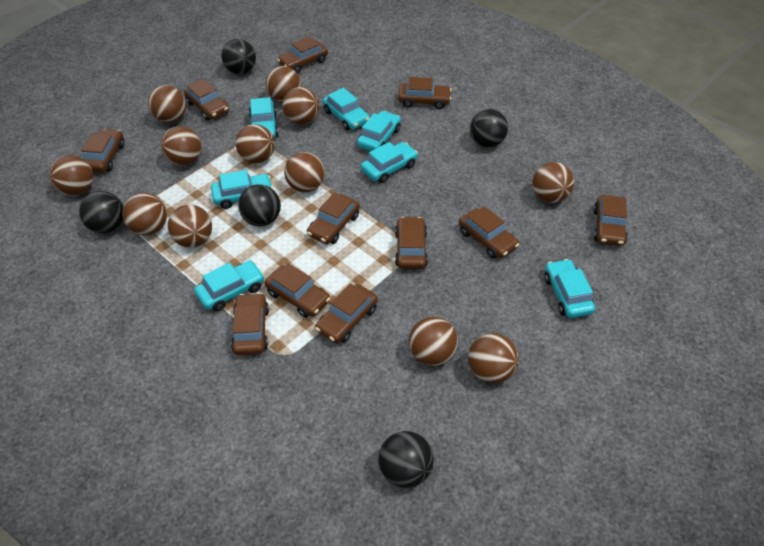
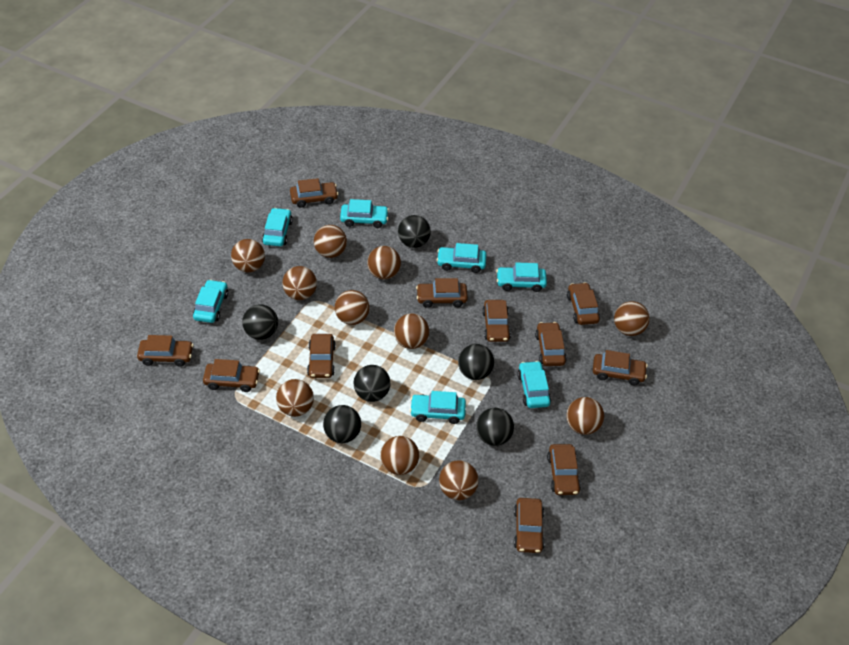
black ball: 5 -> 6
brown ball: 12 -> 11

